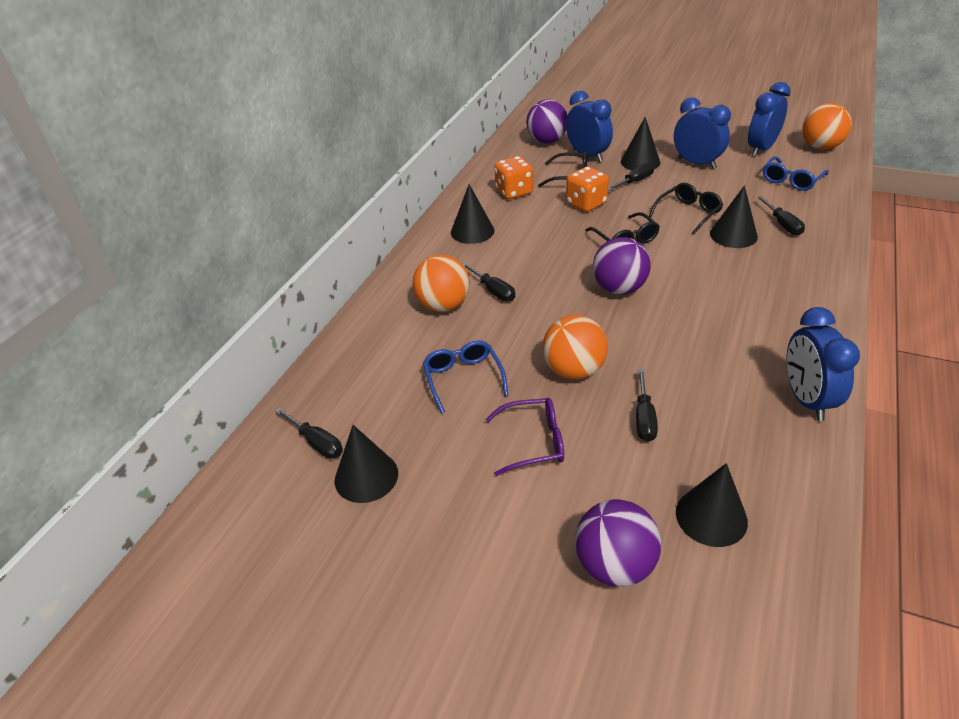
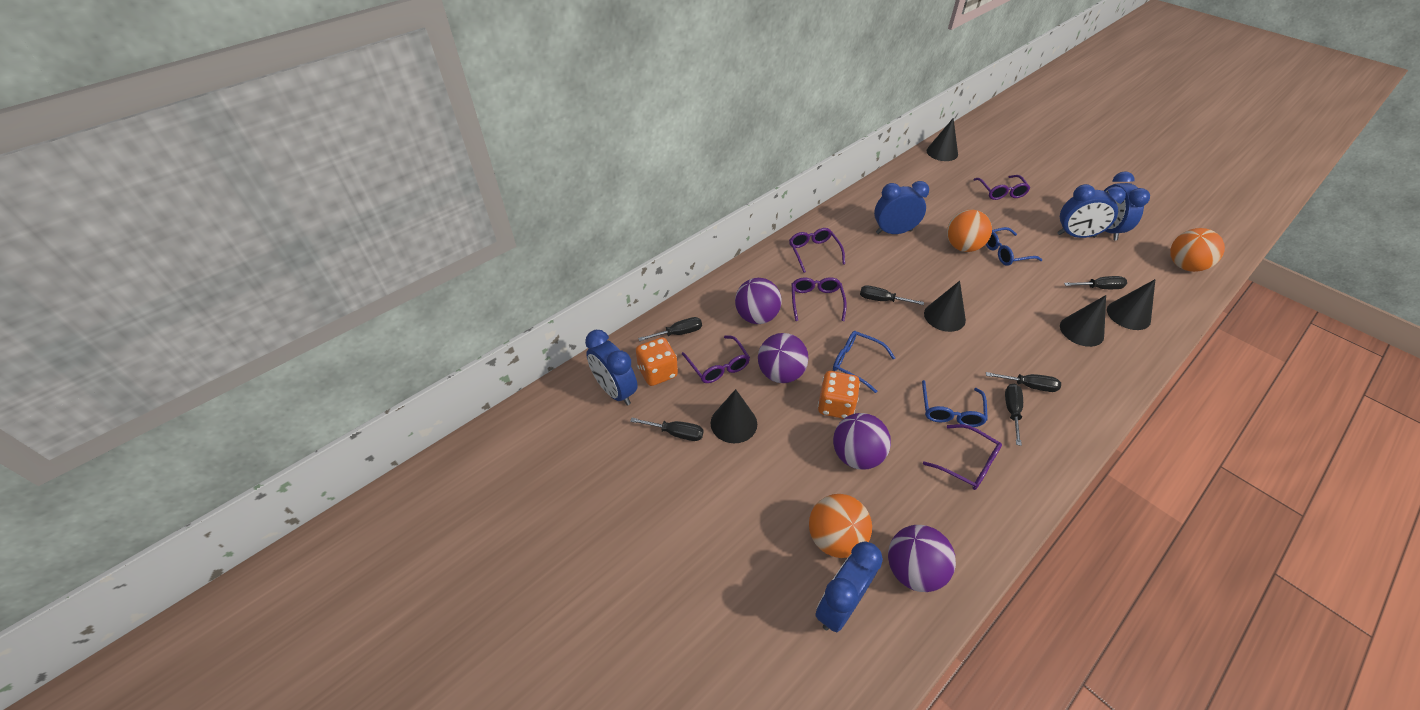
black glasses: 3 -> 0
black screwdriver: 5 -> 6
blue clock: 4 -> 5
blue glasses: 2 -> 3
purple ball: 3 -> 4
purple glasses: 1 -> 5

